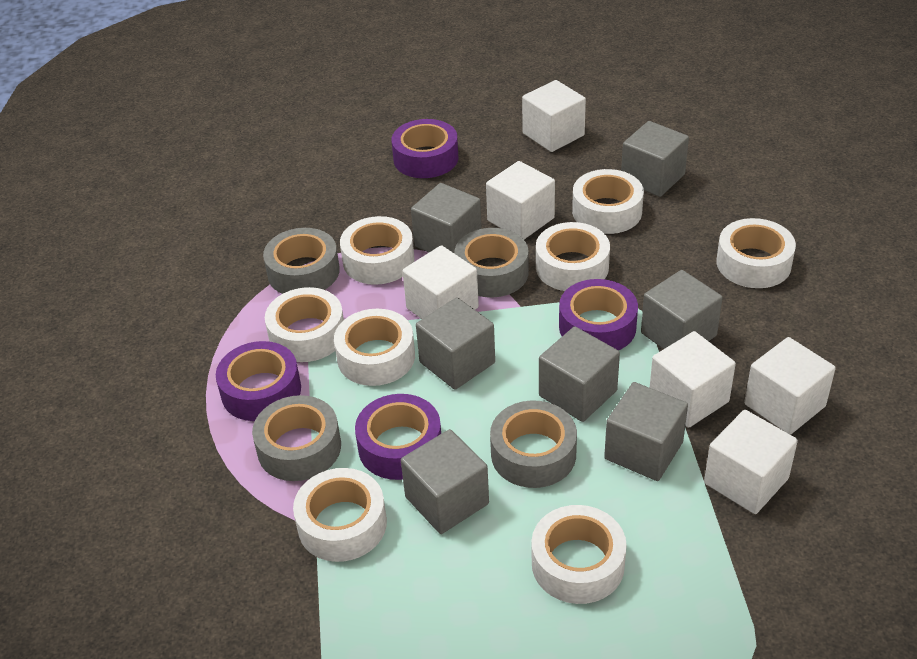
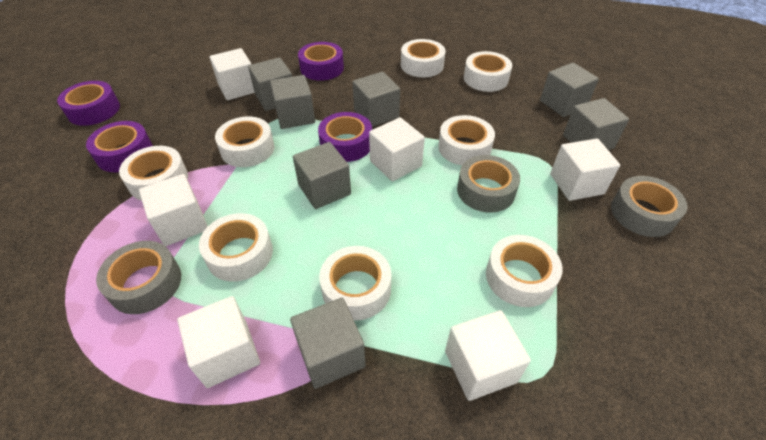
grey tape: 4 -> 3

